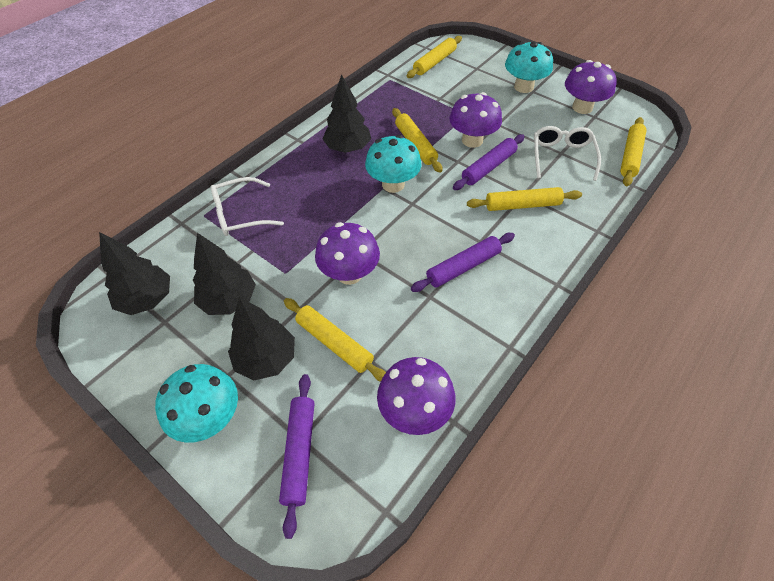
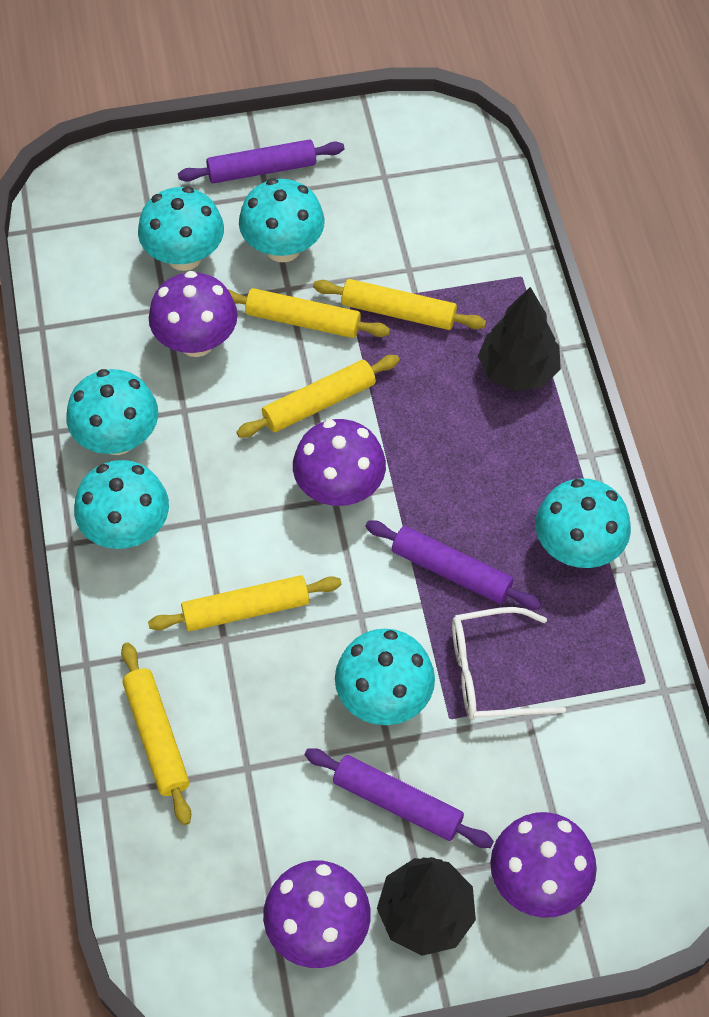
black tree: 4 -> 2
turquoise mushroom: 3 -> 6
white glasses: 2 -> 1

